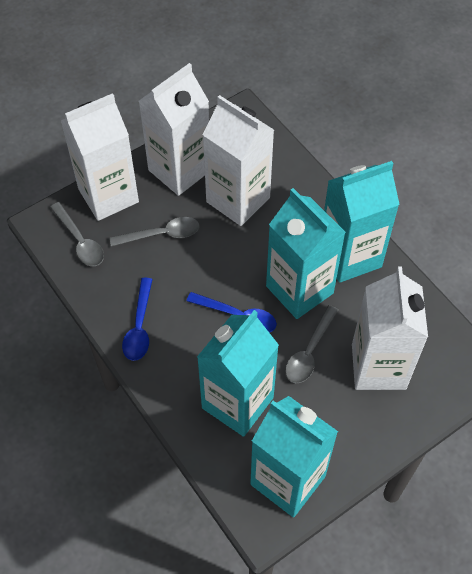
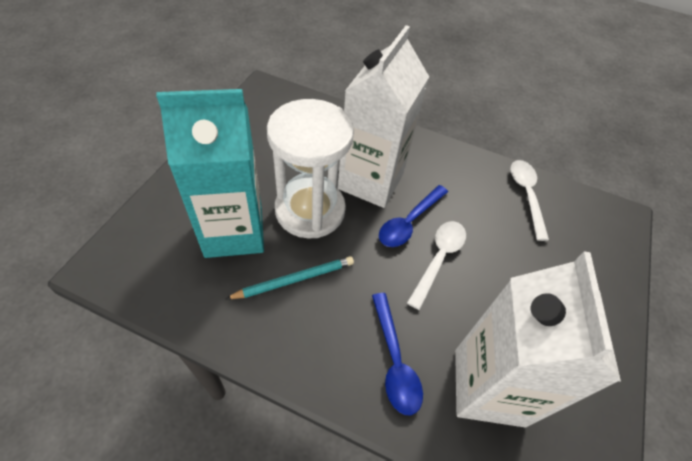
grey spoon: 3 -> 0
turquoise carton: 4 -> 1
turquoise pencil: 0 -> 1
white carton: 4 -> 2
white hourglass: 0 -> 1
white spoon: 0 -> 2

